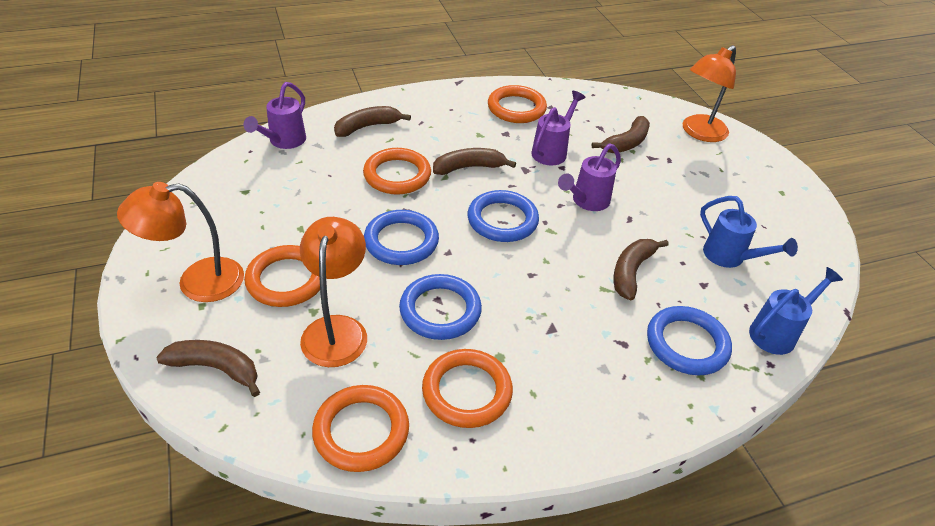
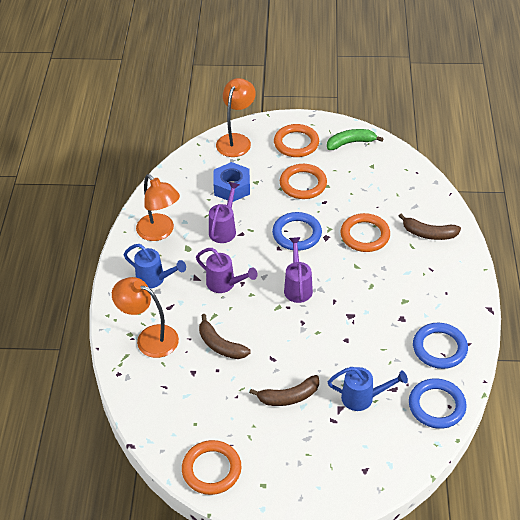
blue nut: 0 -> 1
blue ring: 4 -> 3
brown banana: 5 -> 3
green banana: 0 -> 1
orange ring: 5 -> 4

